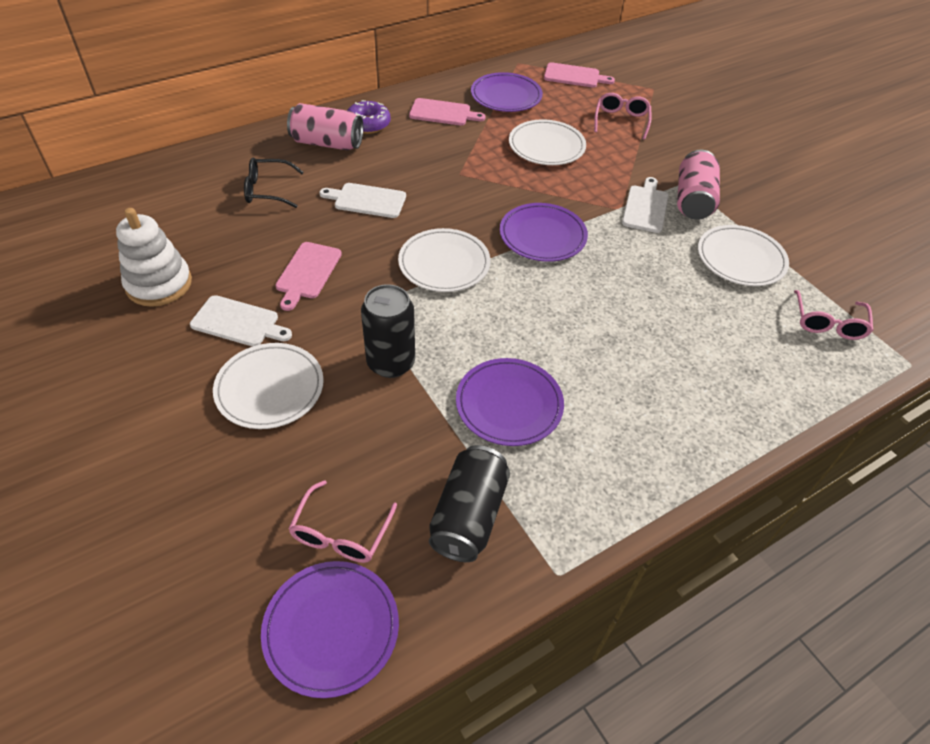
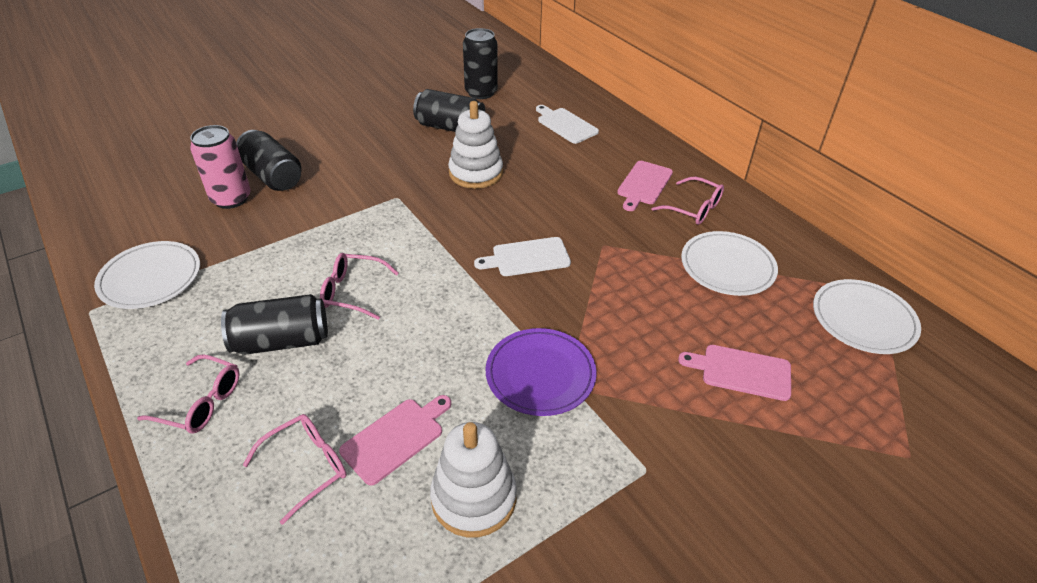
black can: 2 -> 4
black glasses: 1 -> 0
pink can: 2 -> 1
pink glasses: 3 -> 4
purple donut: 1 -> 0
purple plate: 4 -> 1
white cutting board: 3 -> 2
white plate: 4 -> 3
white stacking toy: 1 -> 2

